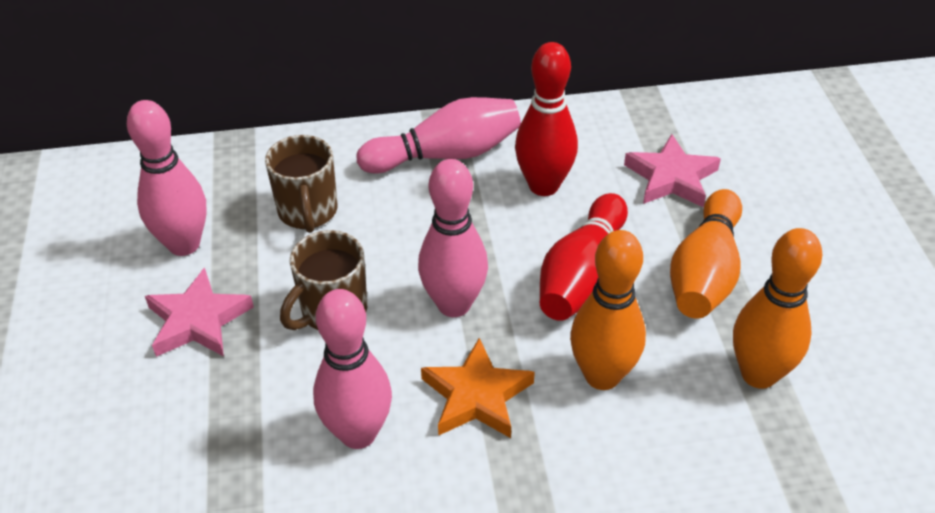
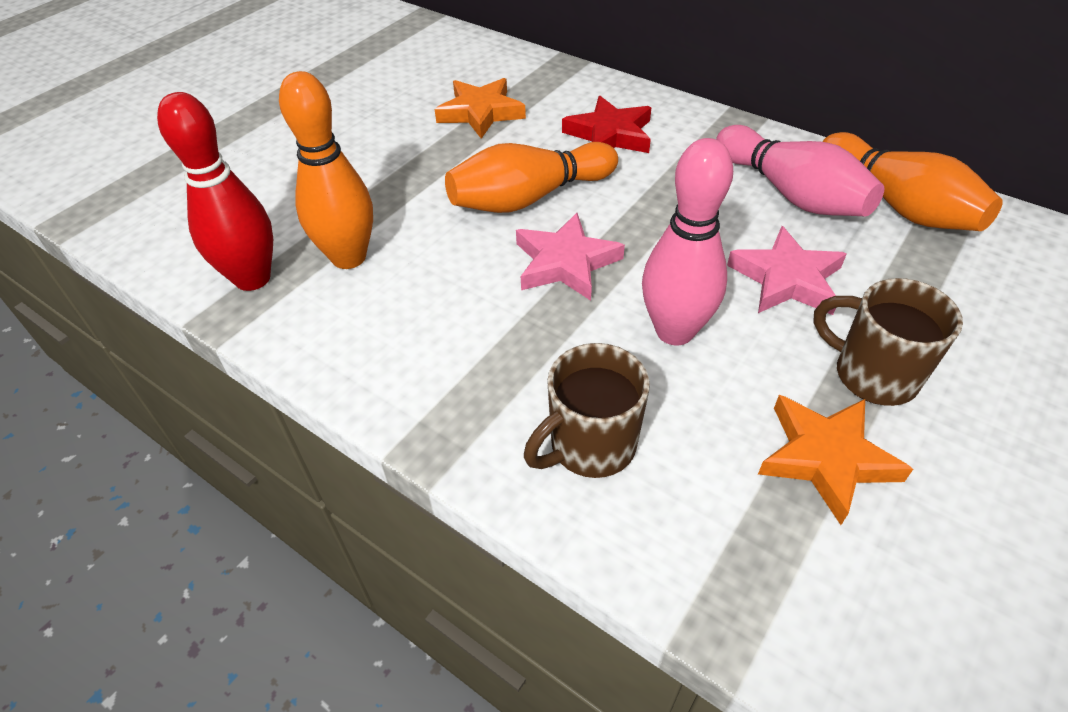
orange star: 1 -> 2
pink bowling pin: 4 -> 2
red bowling pin: 2 -> 1
red star: 0 -> 1

